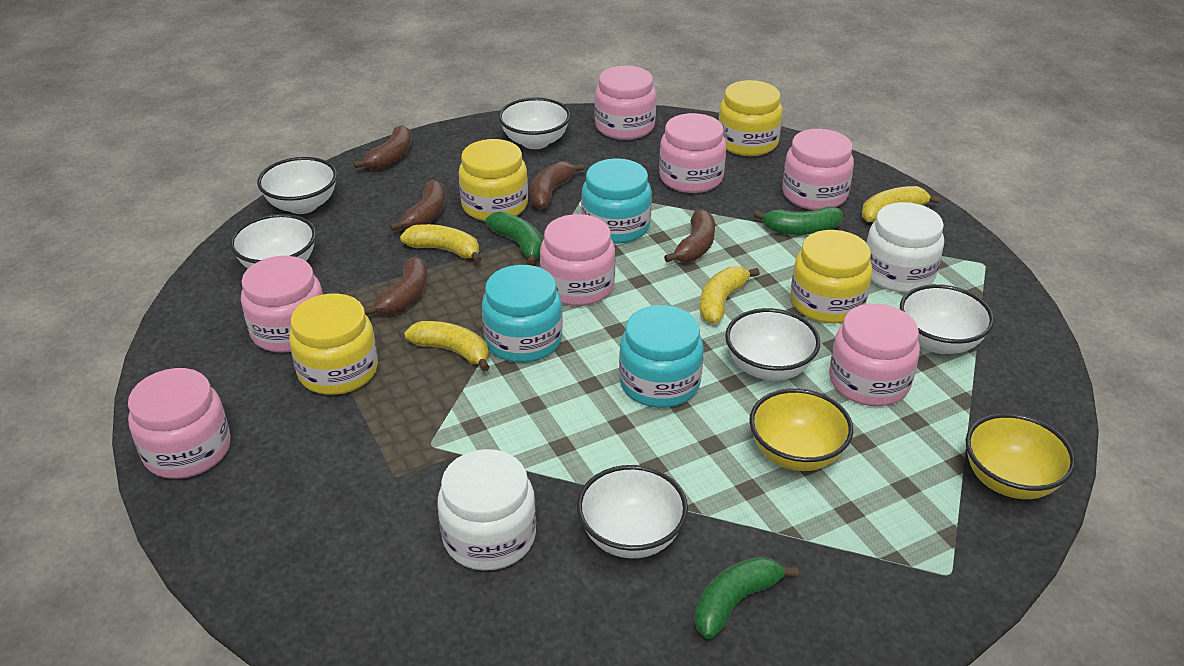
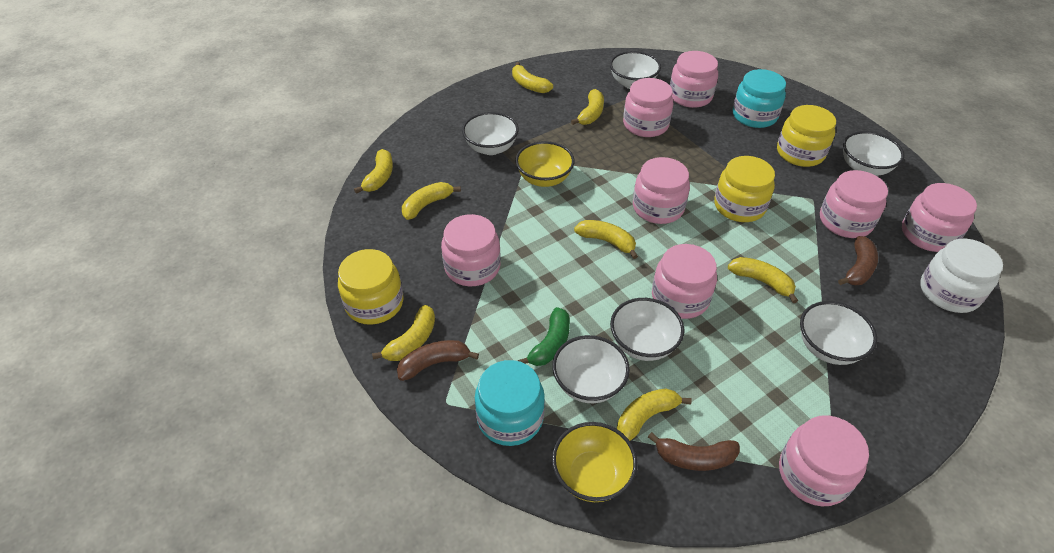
brown banana: 5 -> 3
green banana: 3 -> 1
pink jar: 7 -> 8
turquoise jar: 3 -> 2
white jar: 2 -> 1
yellow banana: 4 -> 8
yellow jar: 4 -> 3

